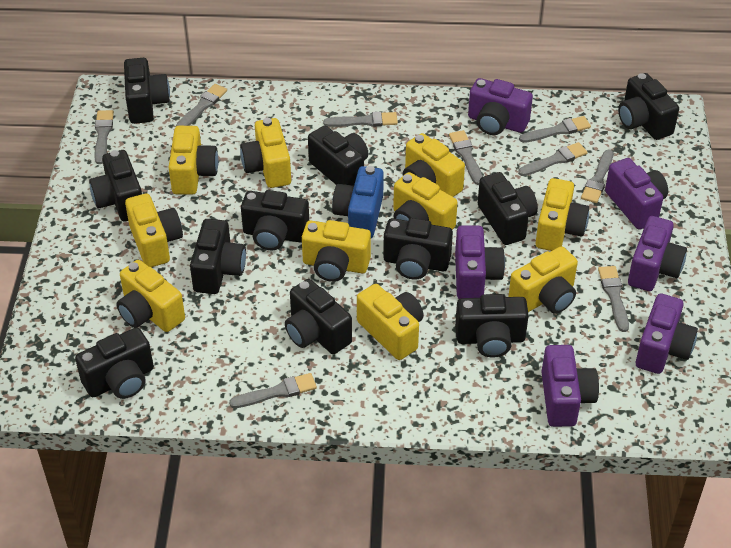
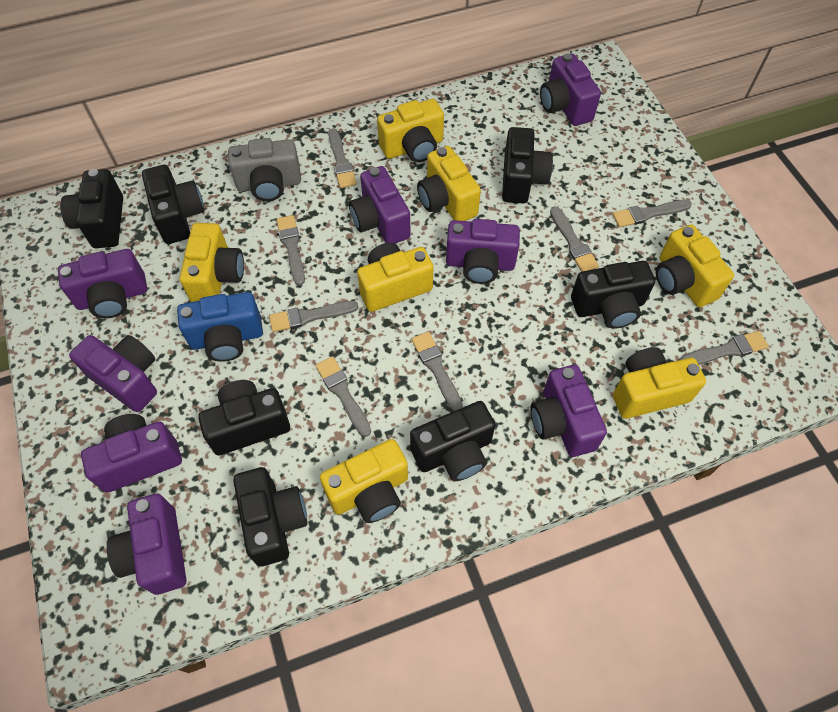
black camera: 11 -> 7
grey brush: 9 -> 8
grey camera: 0 -> 1
purple camera: 6 -> 8
yellow camera: 10 -> 7

